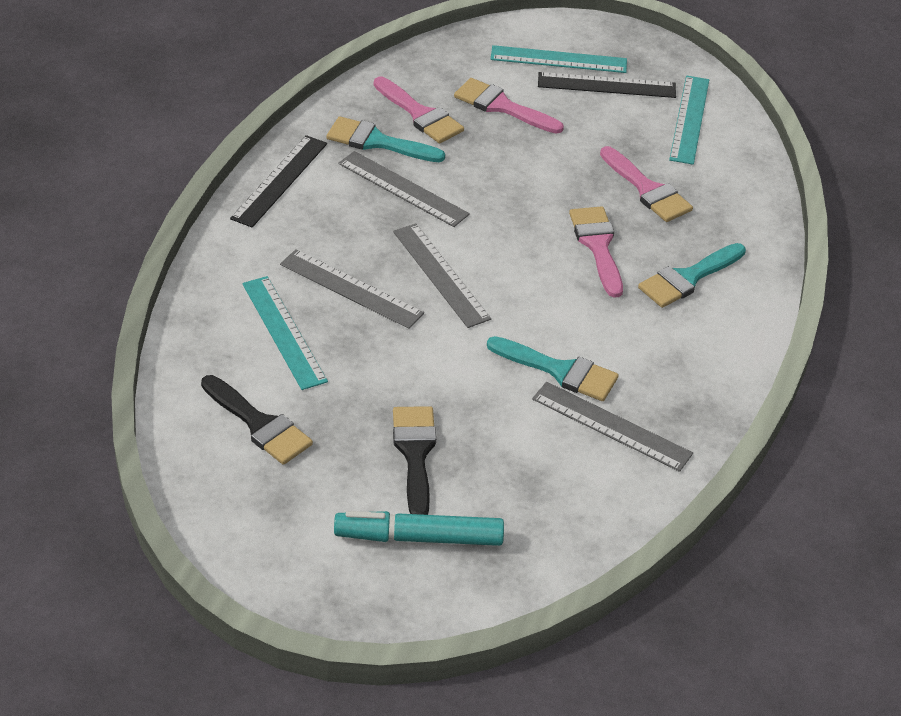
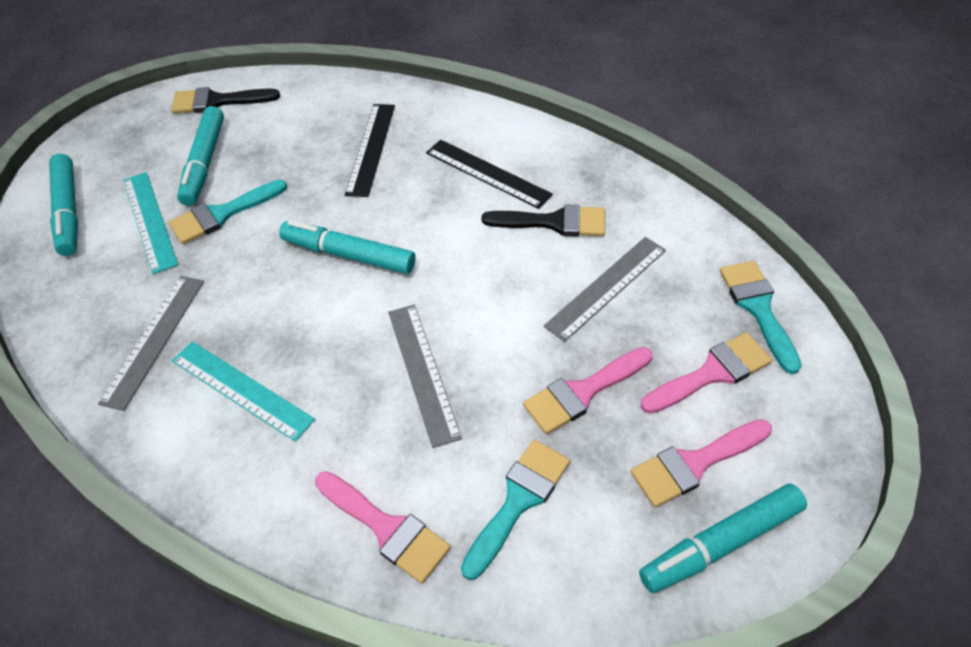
grey ruler: 4 -> 3
turquoise marker: 1 -> 4
turquoise ruler: 3 -> 2

